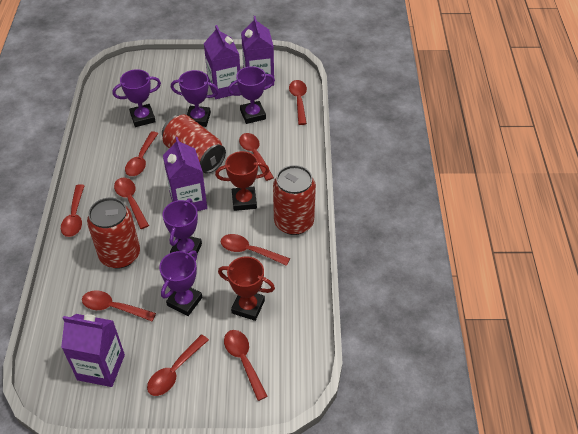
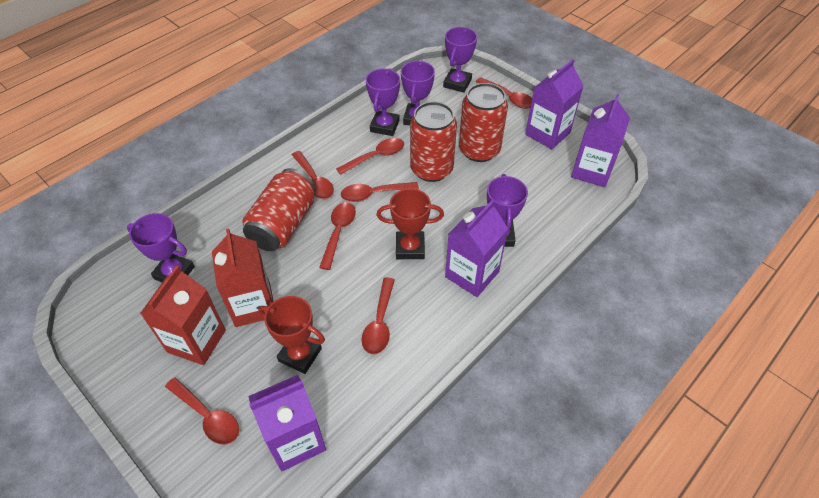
red carton: 0 -> 2
red spoon: 9 -> 7

